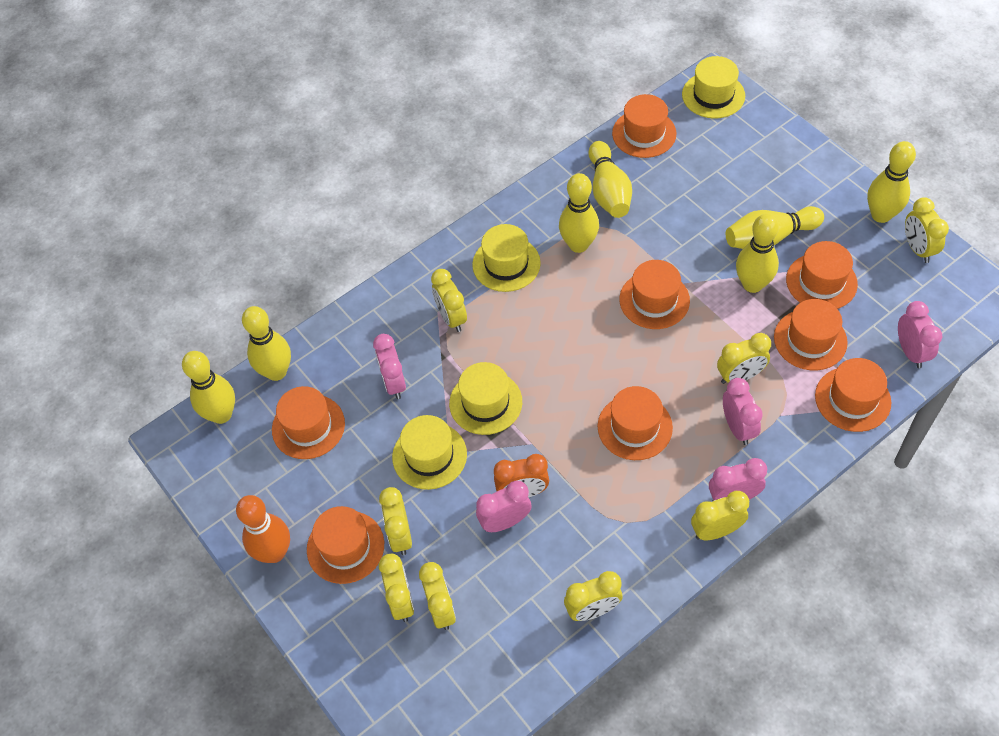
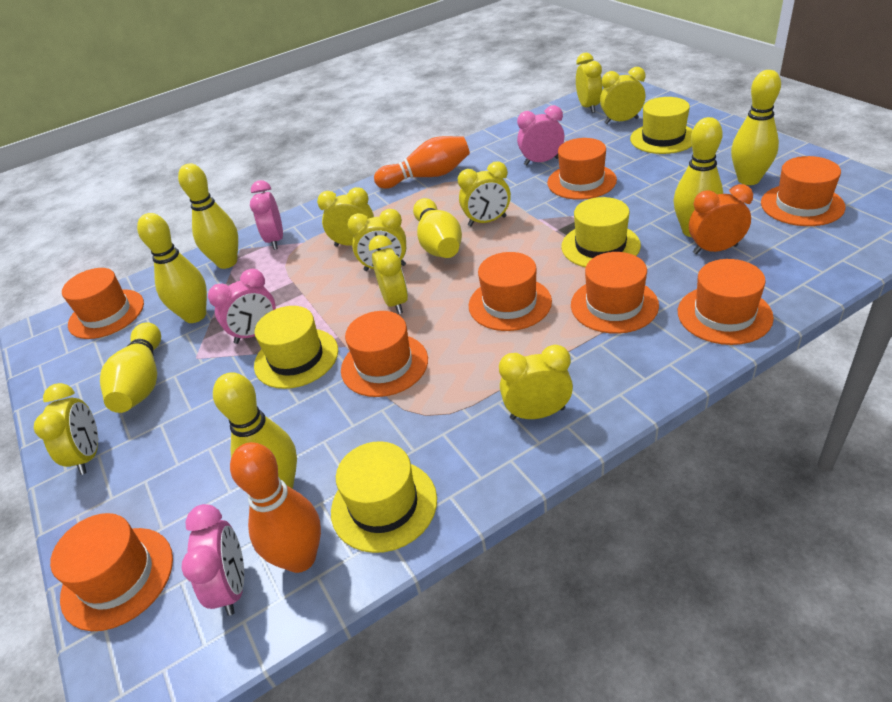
orange bowling pin: 1 -> 2
pink clock: 5 -> 4

